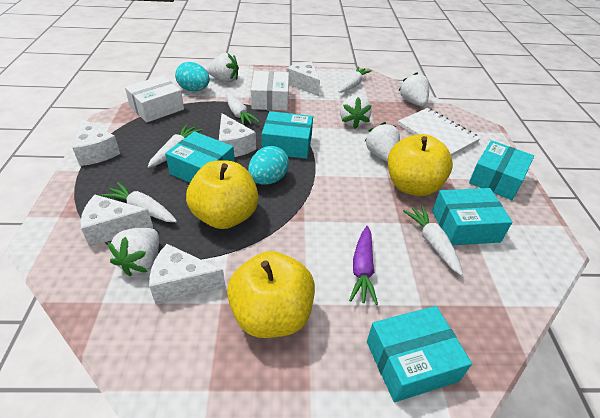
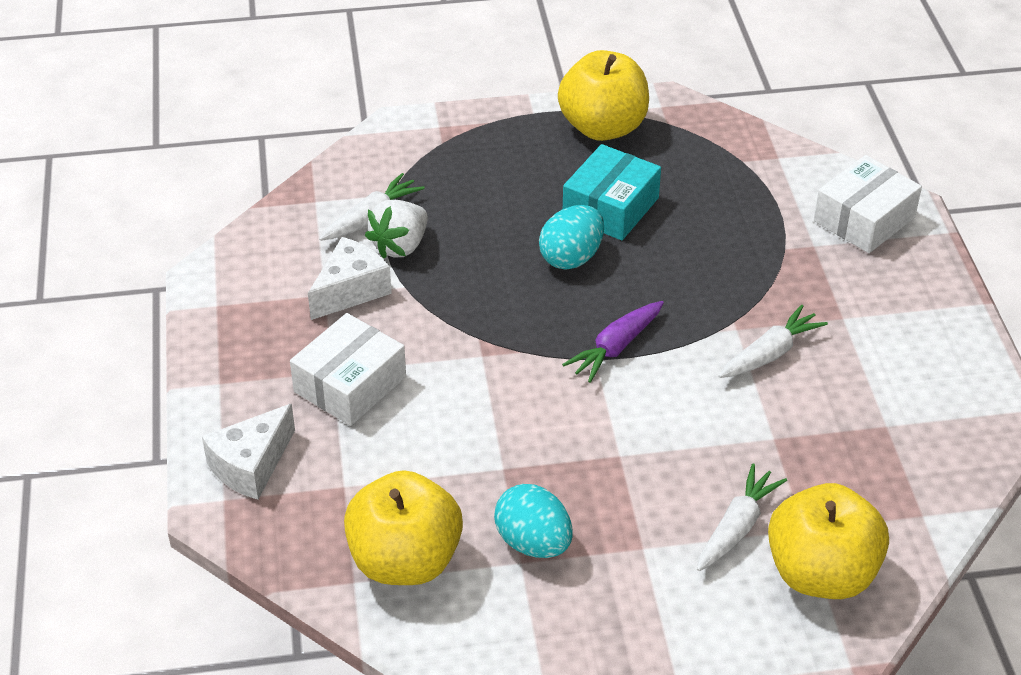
turquoise box: 5 -> 1
white carrot: 5 -> 3
white cheese: 5 -> 2
white notebook: 1 -> 0
white strawberry: 5 -> 1

